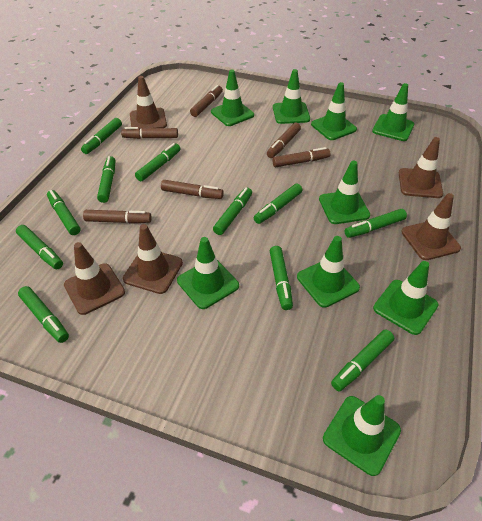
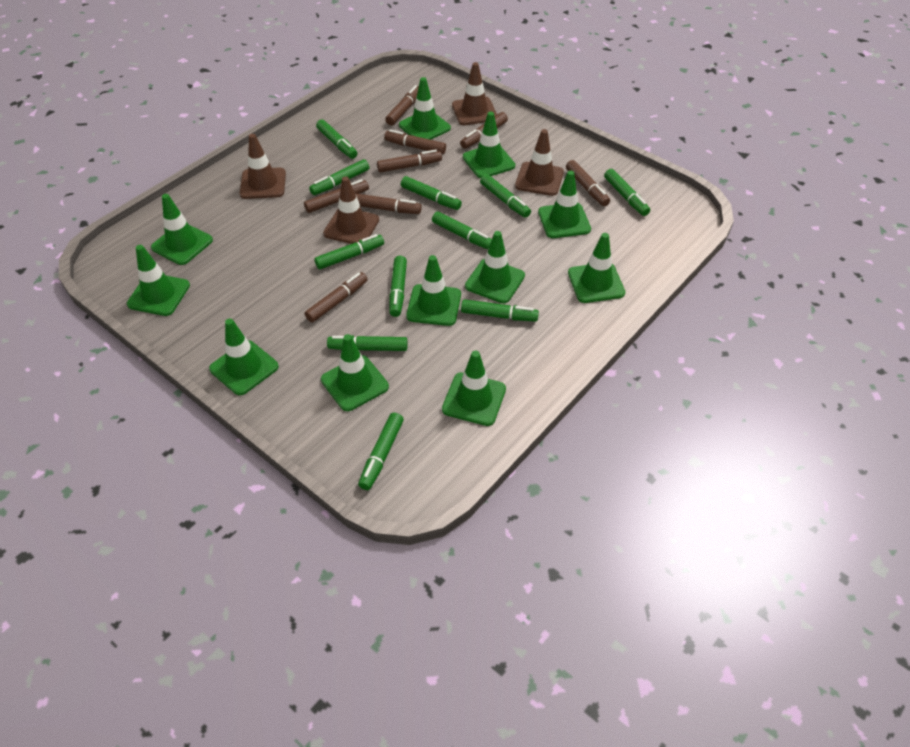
brown marker: 6 -> 8
brown traffic cone: 5 -> 4
green traffic cone: 9 -> 11

